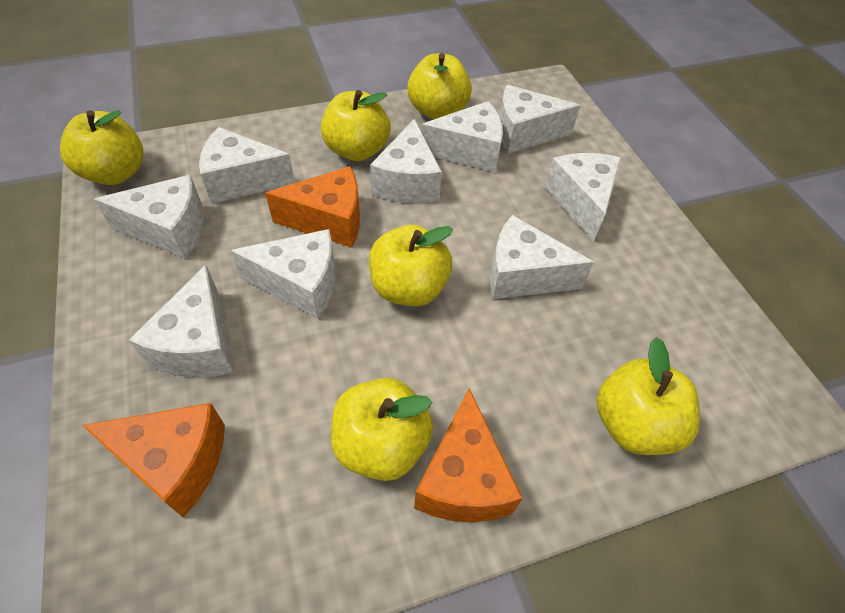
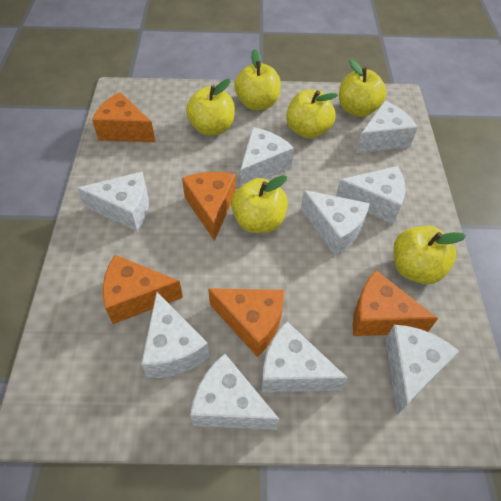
orange cheese: 3 -> 5

